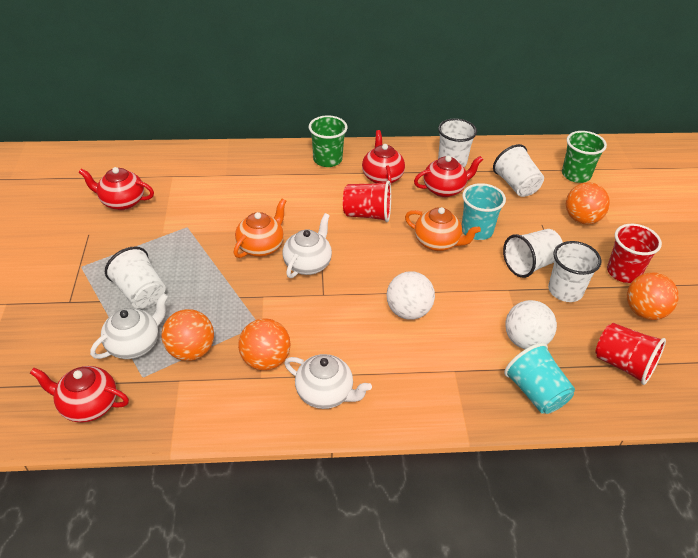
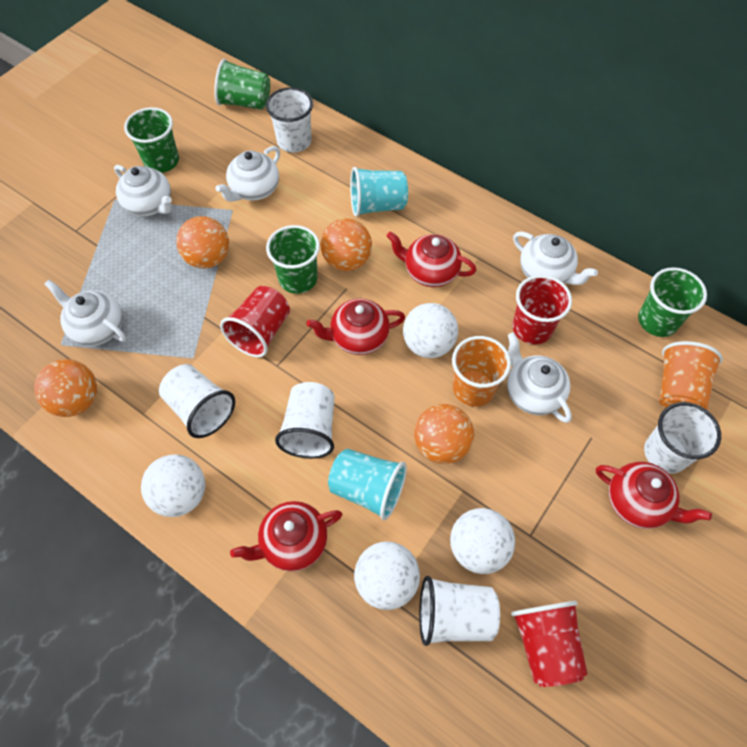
green cup: 2 -> 4
orange cup: 0 -> 2
orange teapot: 2 -> 0
white ball: 2 -> 4
white teapot: 3 -> 5

